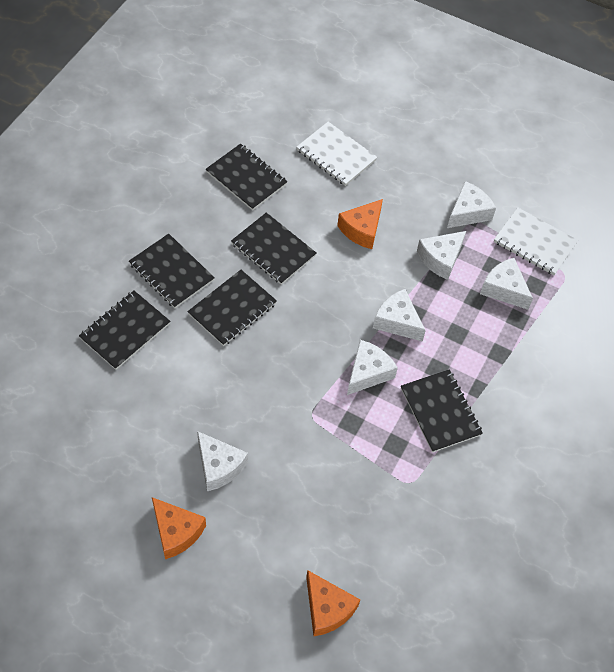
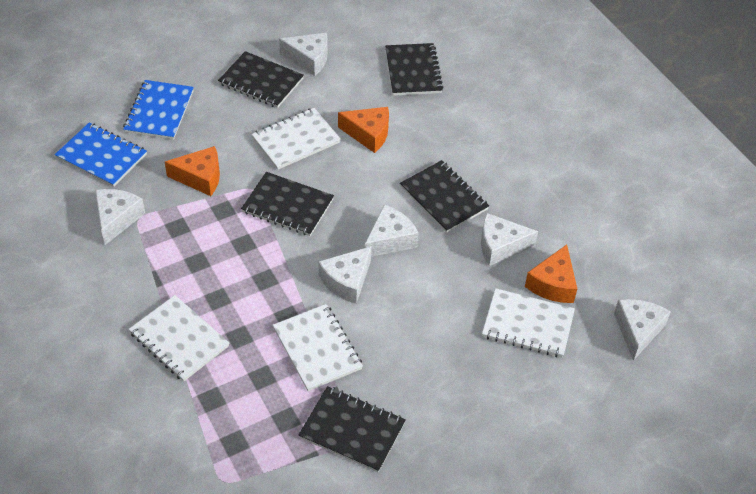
black notebook: 6 -> 5
blue notebook: 0 -> 2
white notebook: 2 -> 4

